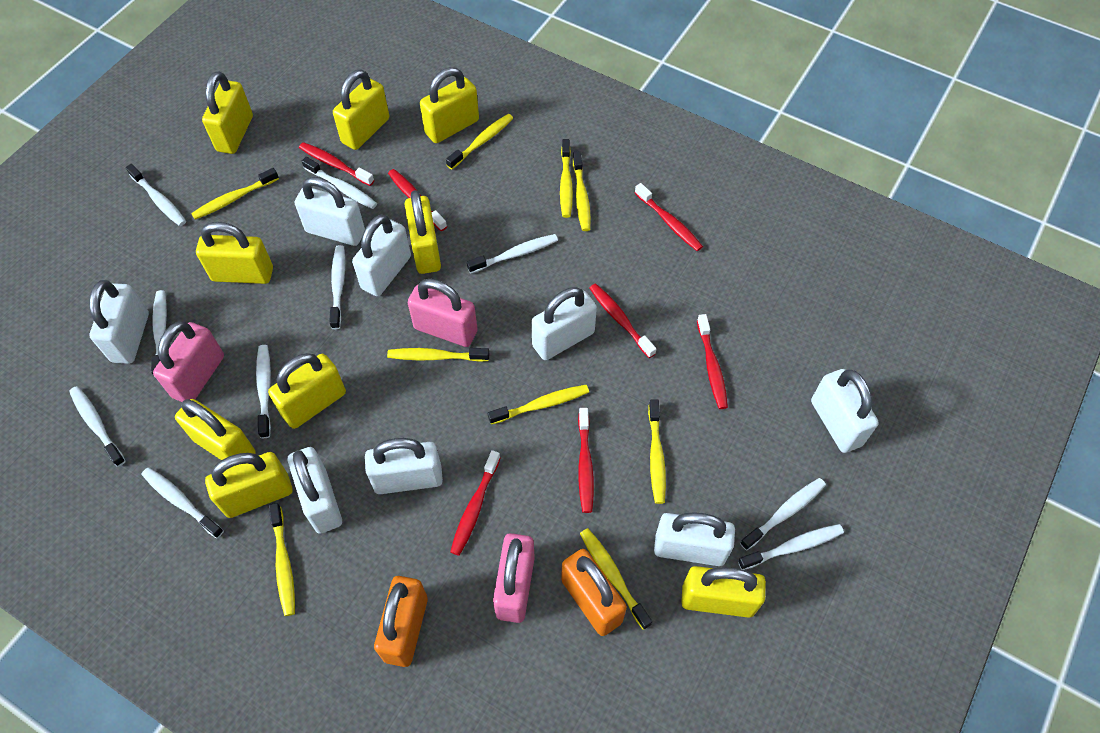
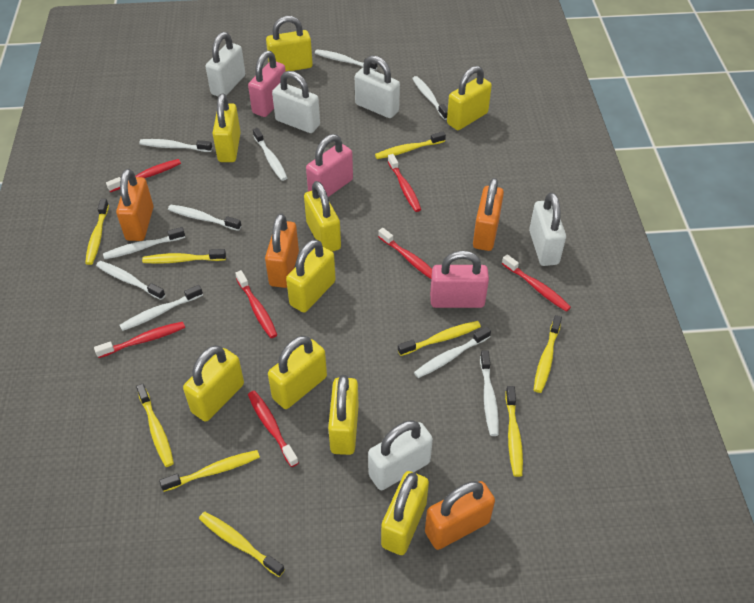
orange padlock: 2 -> 4
white padlock: 8 -> 5

